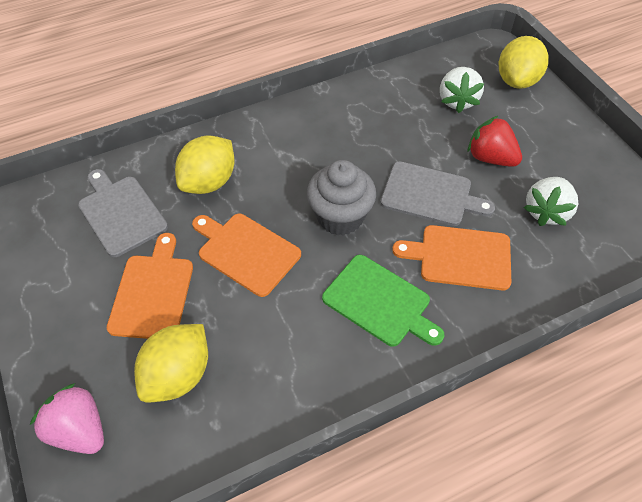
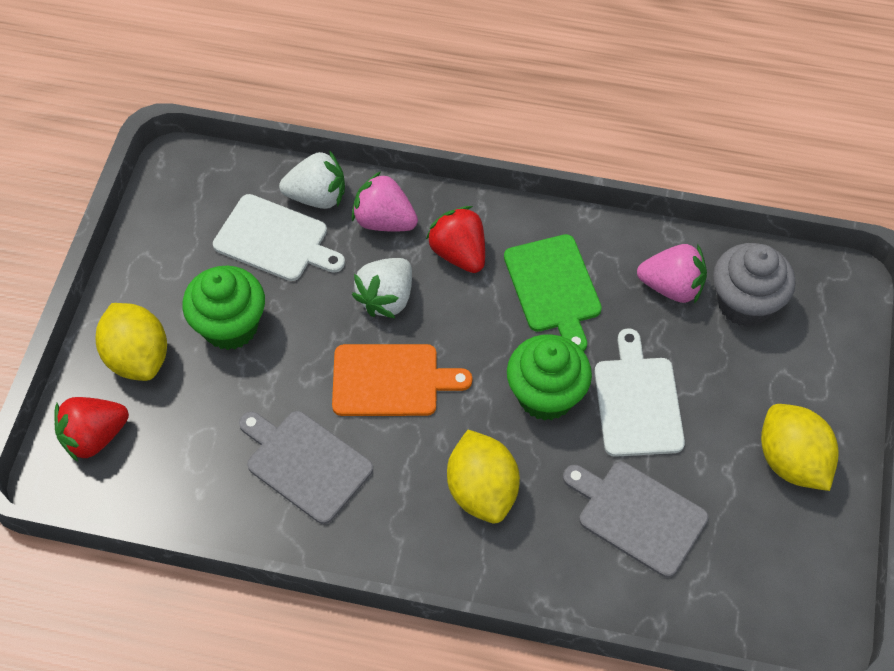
green cupcake: 0 -> 2
orange cutting board: 3 -> 1
pink strawberry: 1 -> 2
red strawberry: 1 -> 2
white cutting board: 0 -> 2

